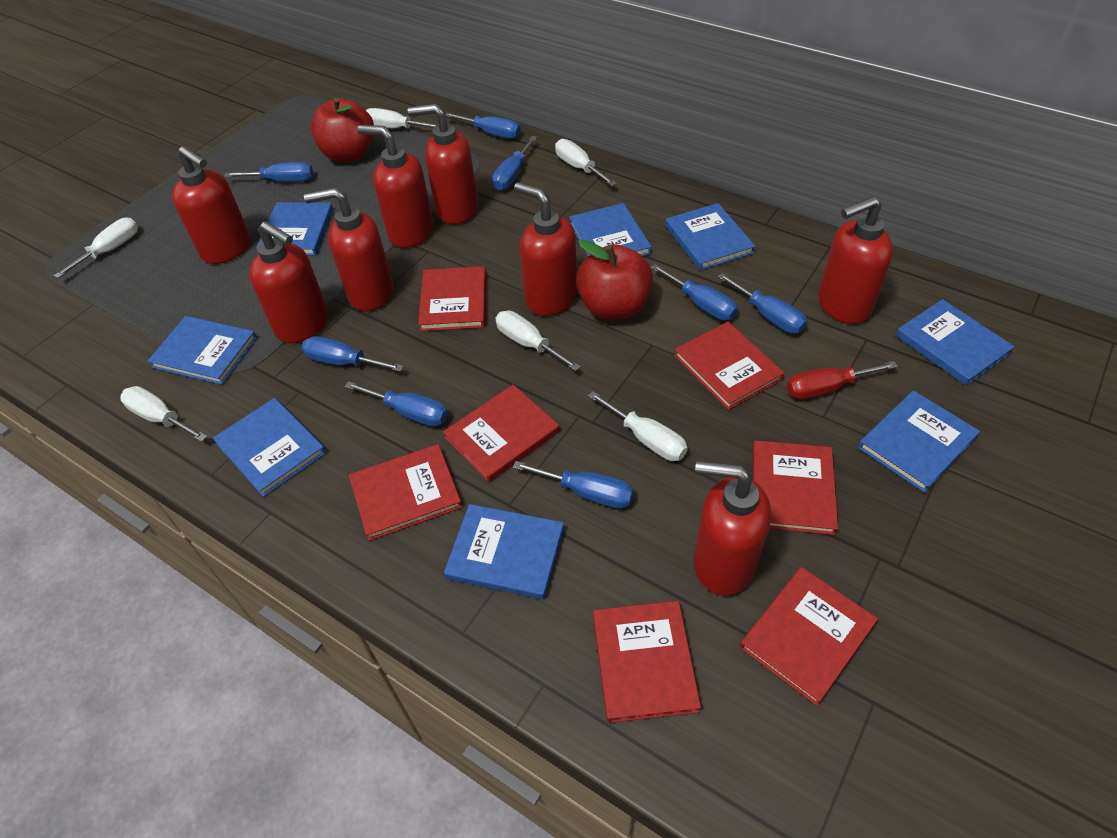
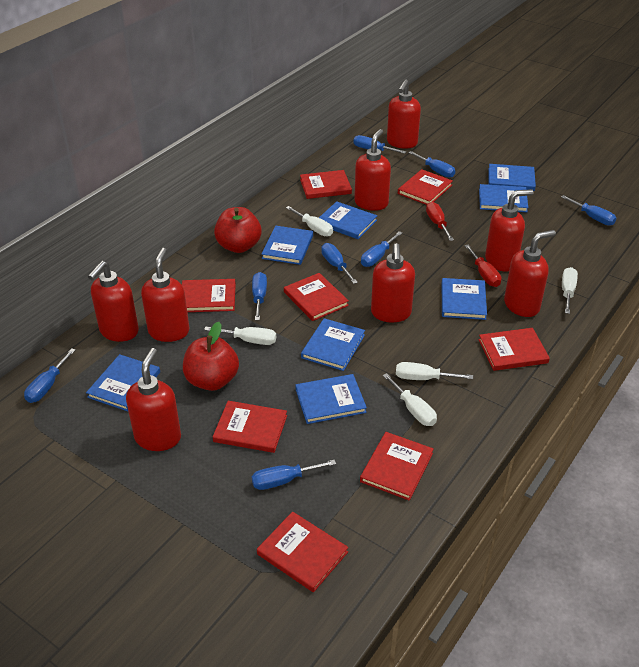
red book: 7 -> 8
red screwdriver: 1 -> 2
white screwdriver: 6 -> 5

